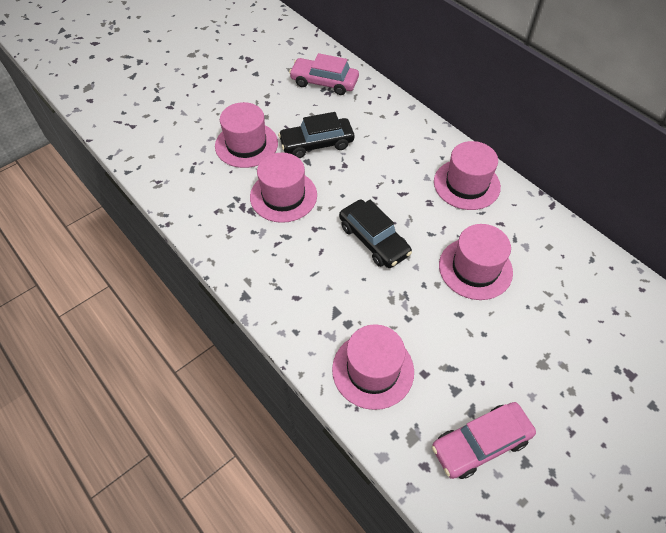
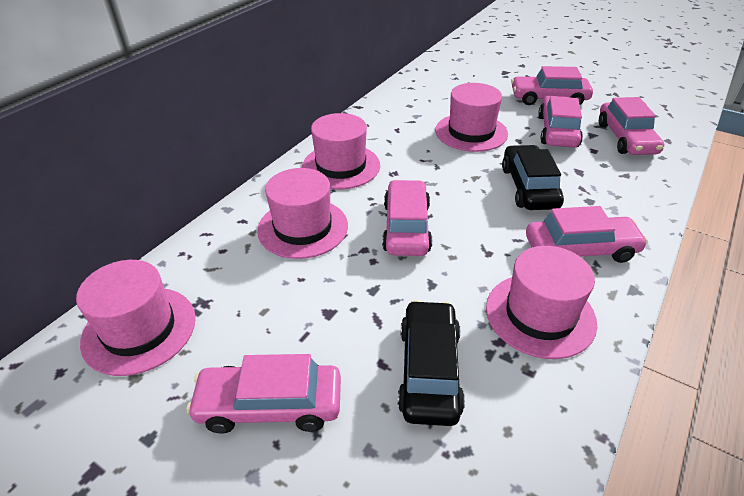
pink car: 2 -> 6

